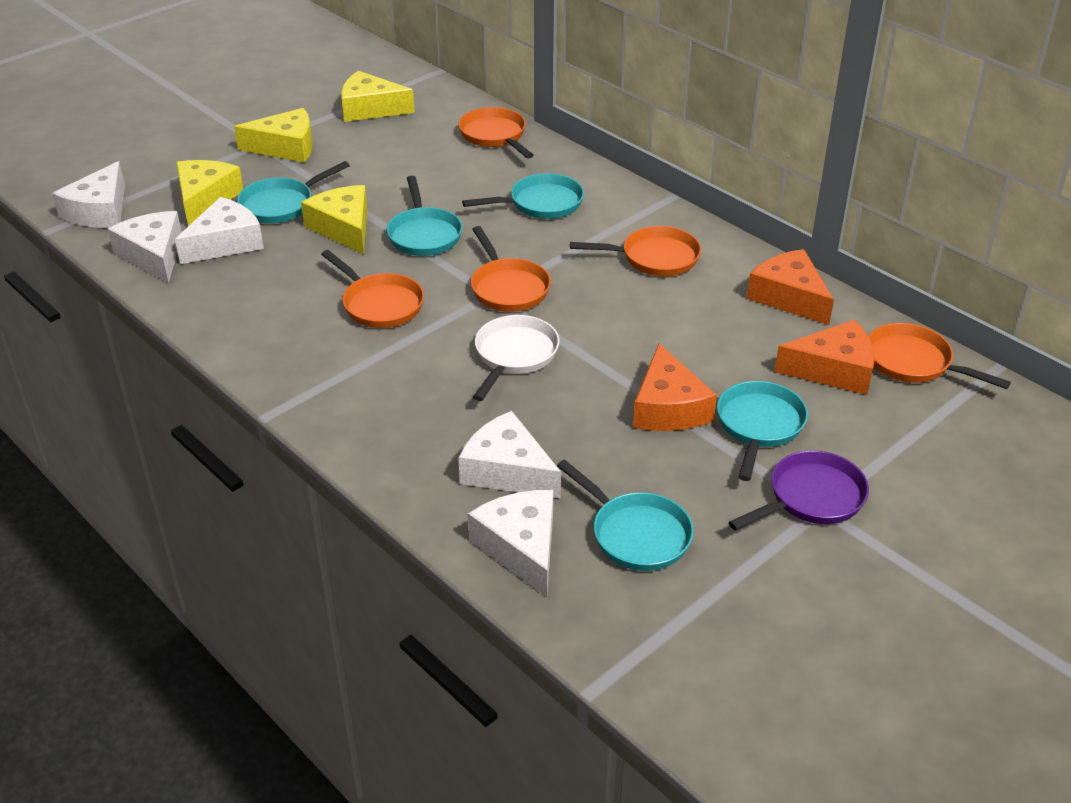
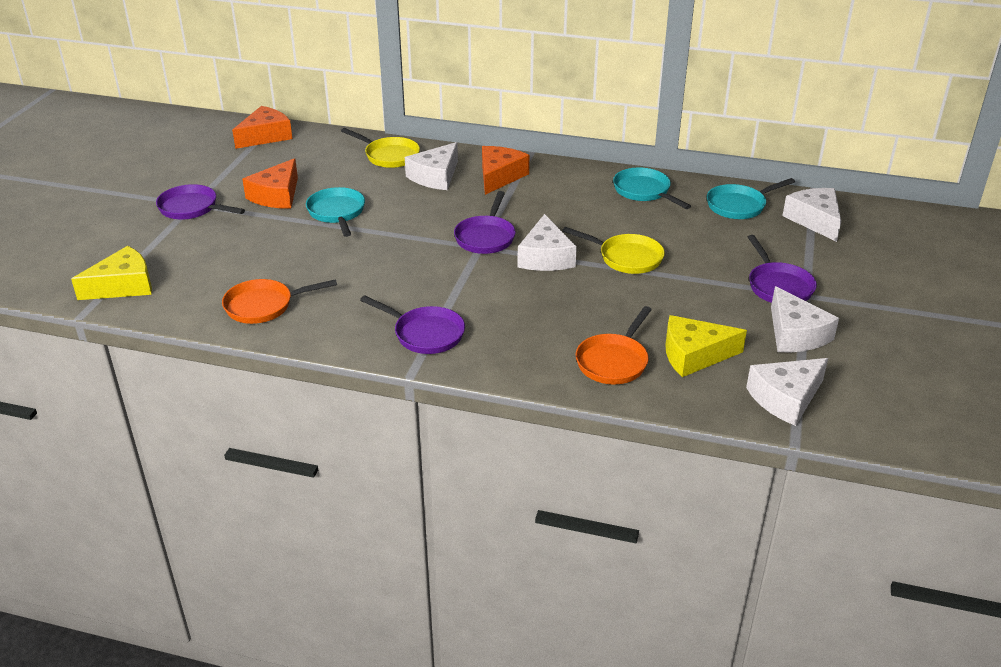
orange pan: 5 -> 2
purple pan: 1 -> 4
turquoise pan: 5 -> 3
white pan: 1 -> 0
yellow cheese: 4 -> 2
yellow pan: 0 -> 2

